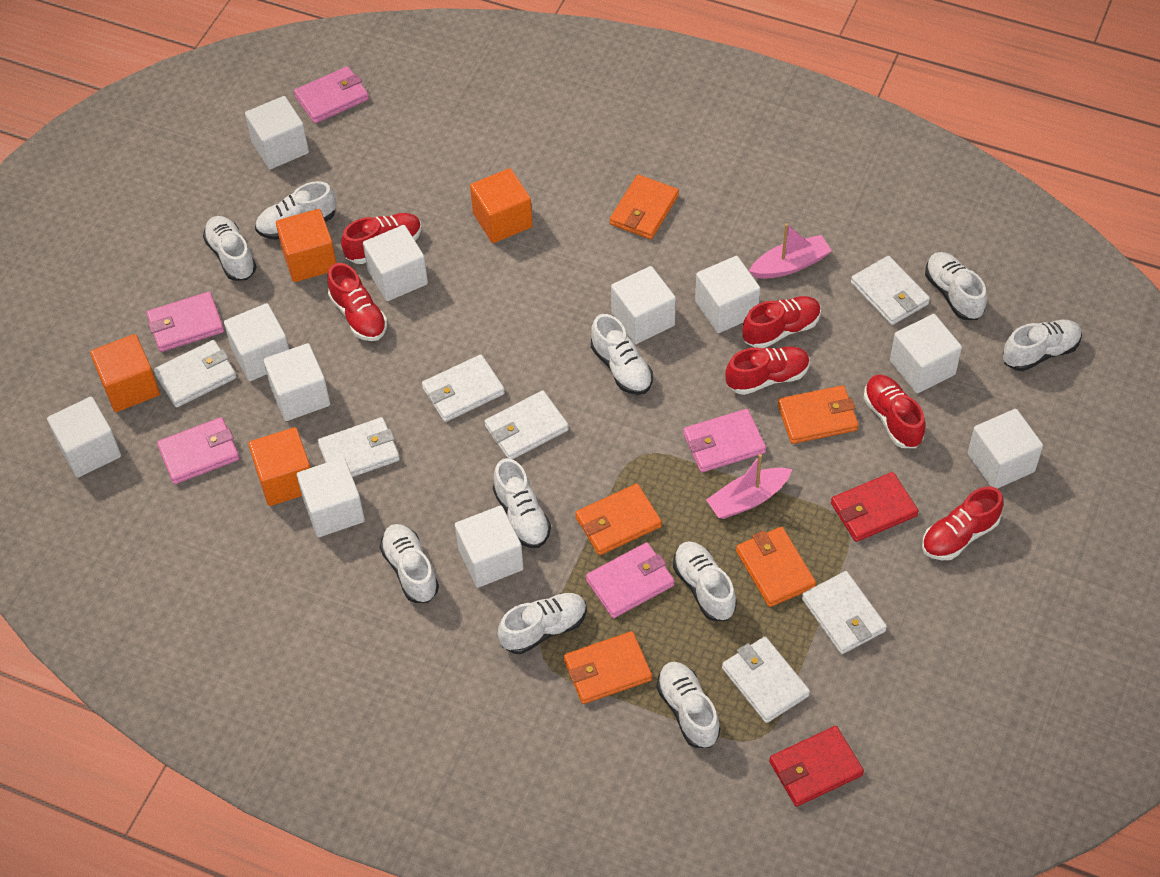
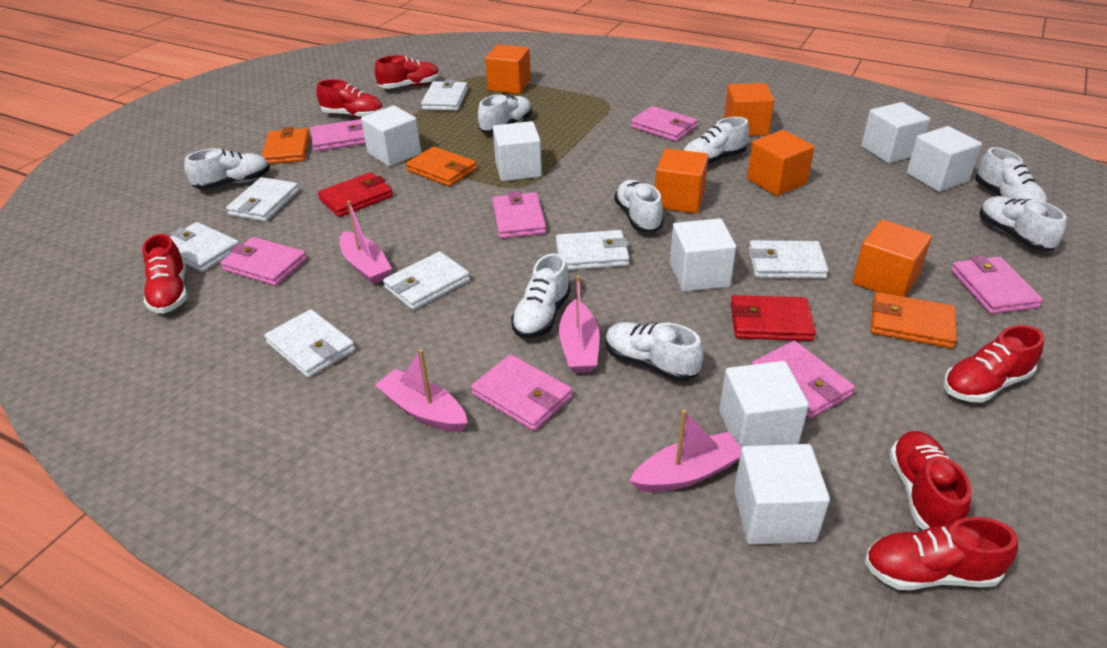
orange cube: 4 -> 5
orange wallet: 5 -> 3
pink boat: 2 -> 4
pink wallet: 5 -> 7
white cube: 11 -> 7
white shoe: 10 -> 8

